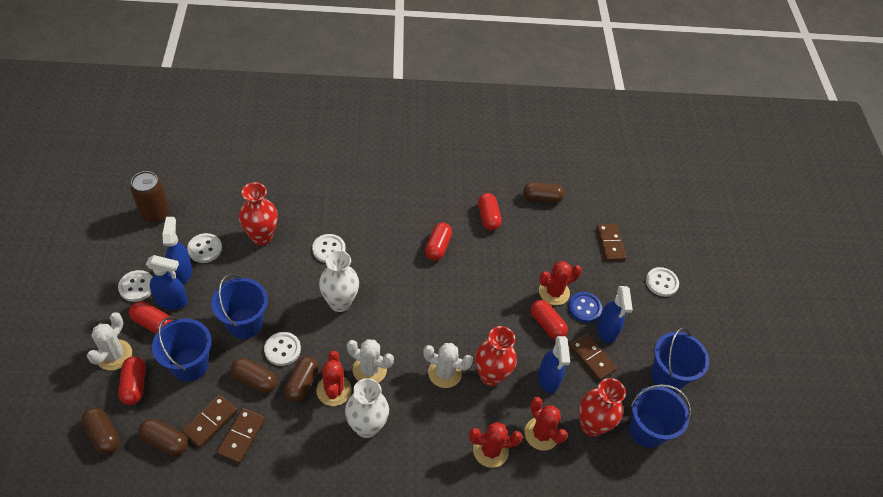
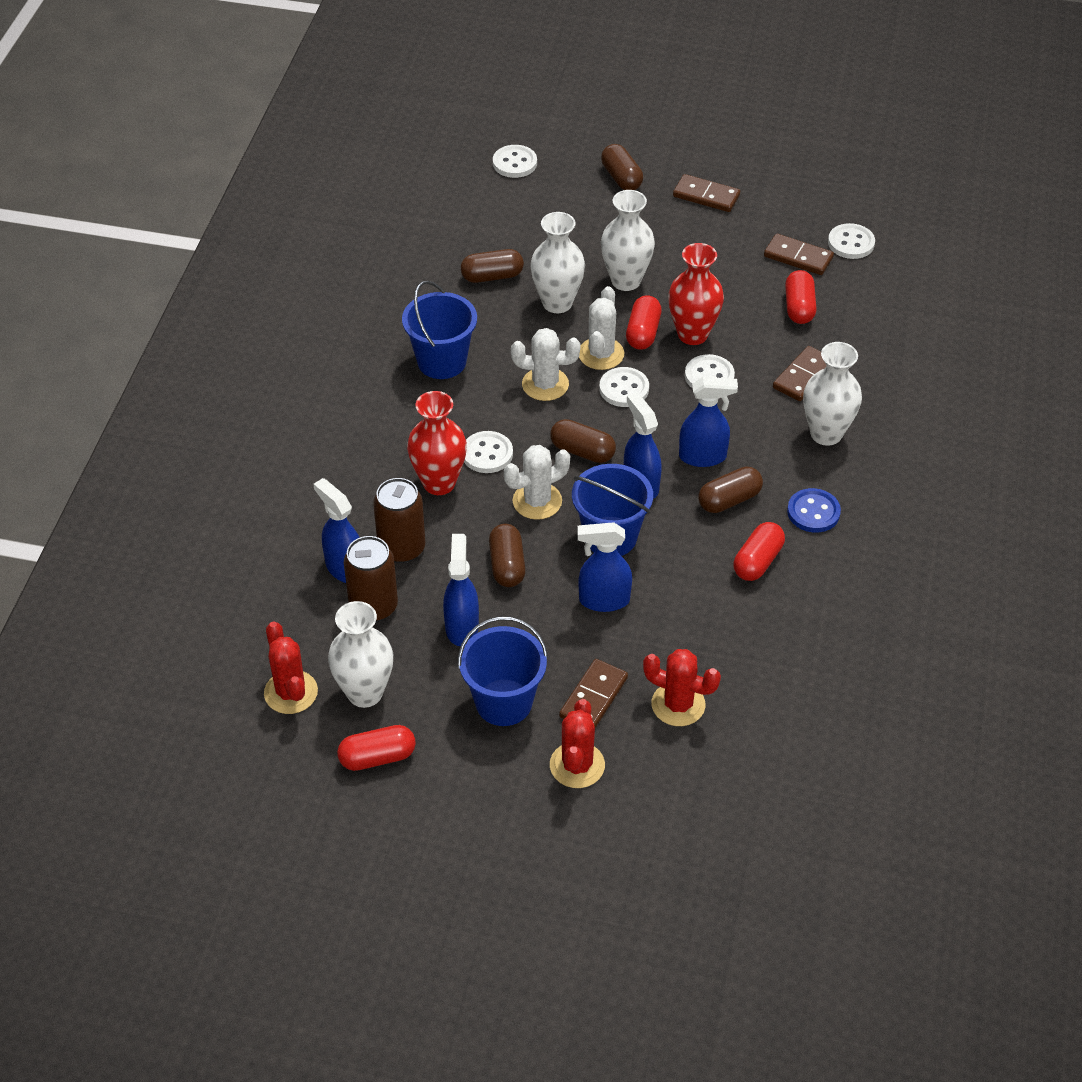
blue bucket: 4 -> 3
blue spray bottle: 4 -> 5
brown can: 1 -> 2
red cactus: 4 -> 3
red capsule: 5 -> 4
red vase: 3 -> 2
white vase: 2 -> 4

